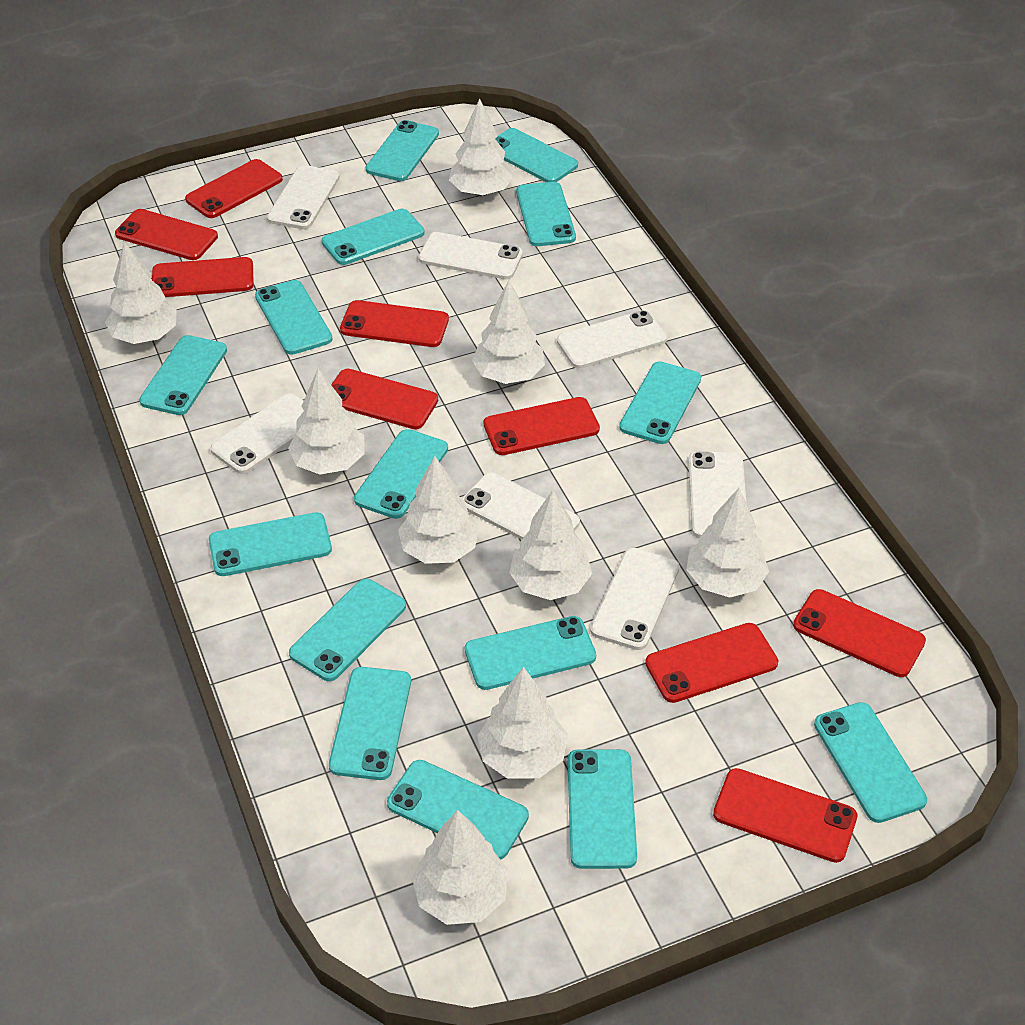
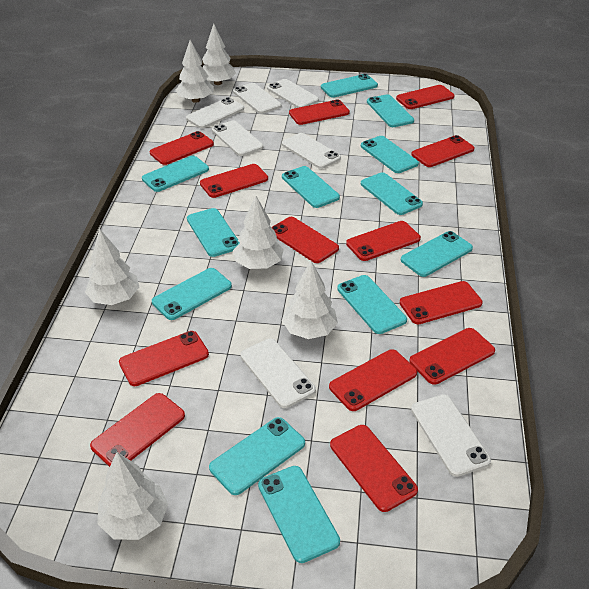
red phone: 9 -> 13
turquoise phone: 15 -> 12
white tree: 9 -> 6

